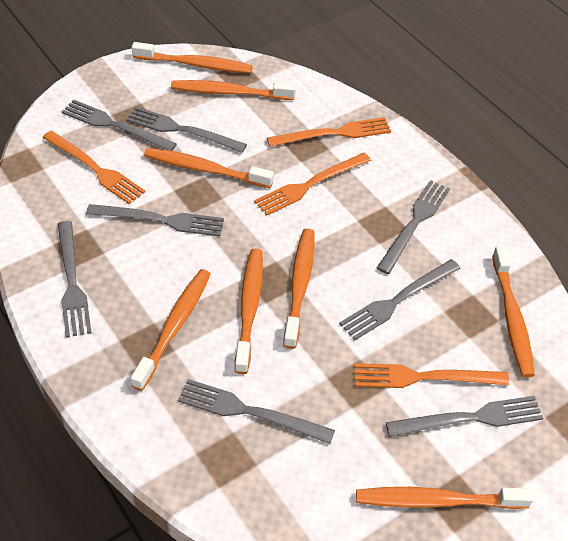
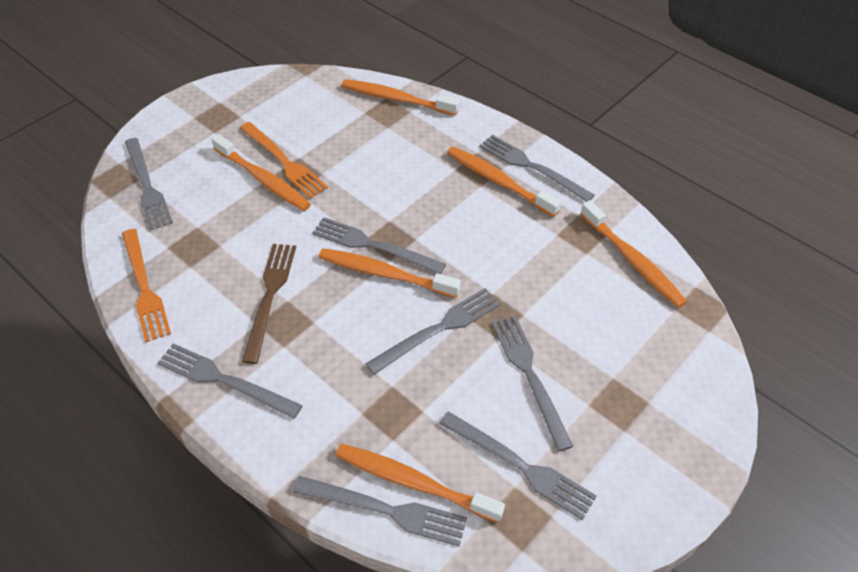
brown fork: 0 -> 1
orange fork: 4 -> 2
orange toothbrush: 8 -> 6

